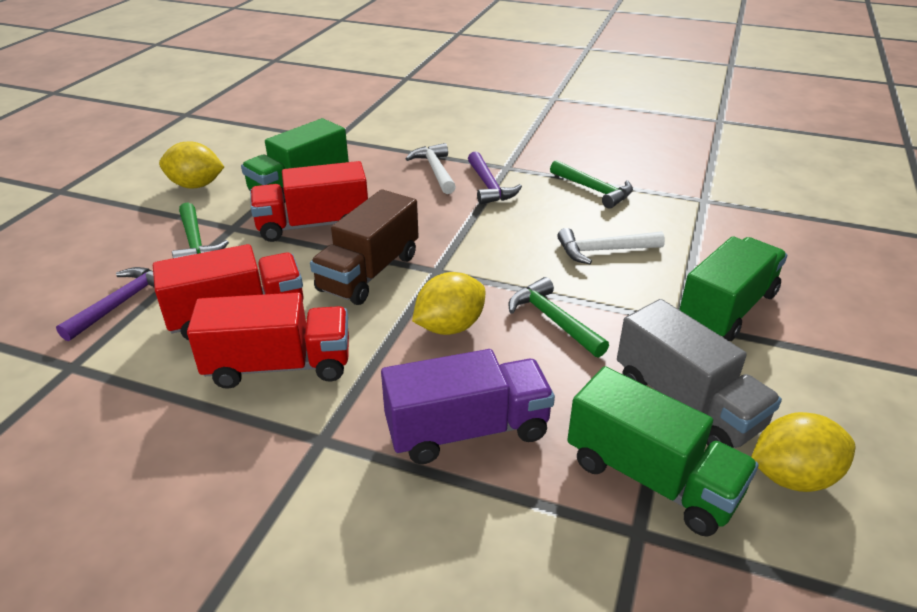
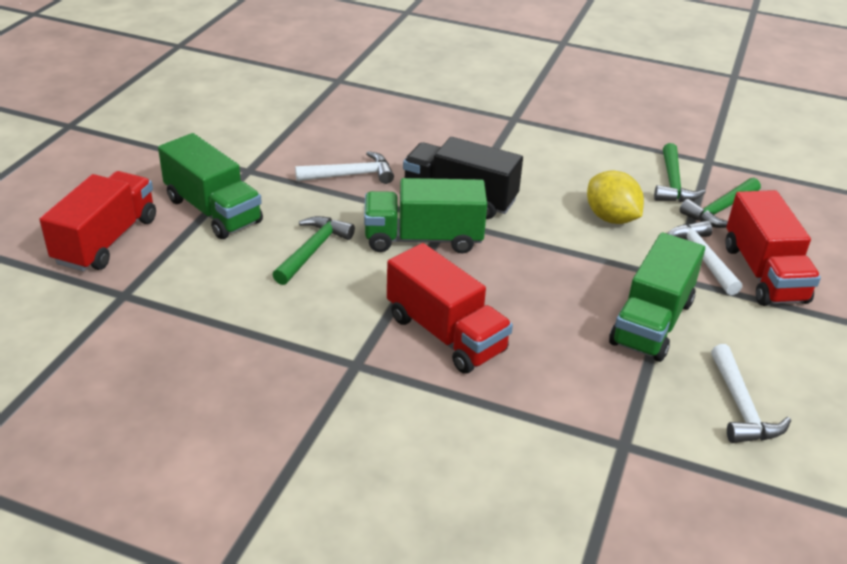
black truck: 0 -> 1
brown truck: 1 -> 0
grey truck: 1 -> 0
purple hammer: 2 -> 0
purple truck: 1 -> 0
white hammer: 2 -> 3
yellow lemon: 3 -> 1

